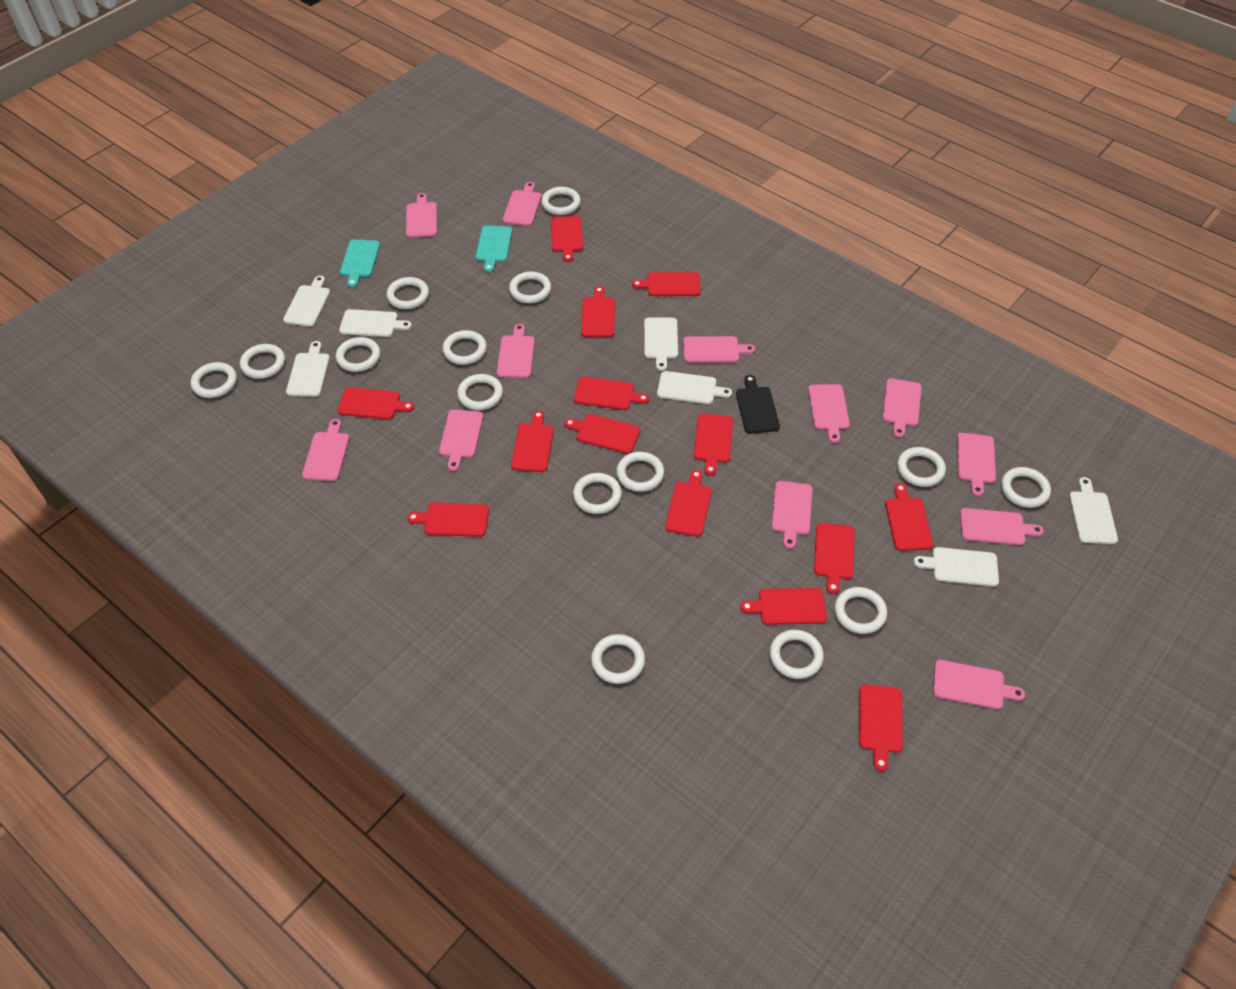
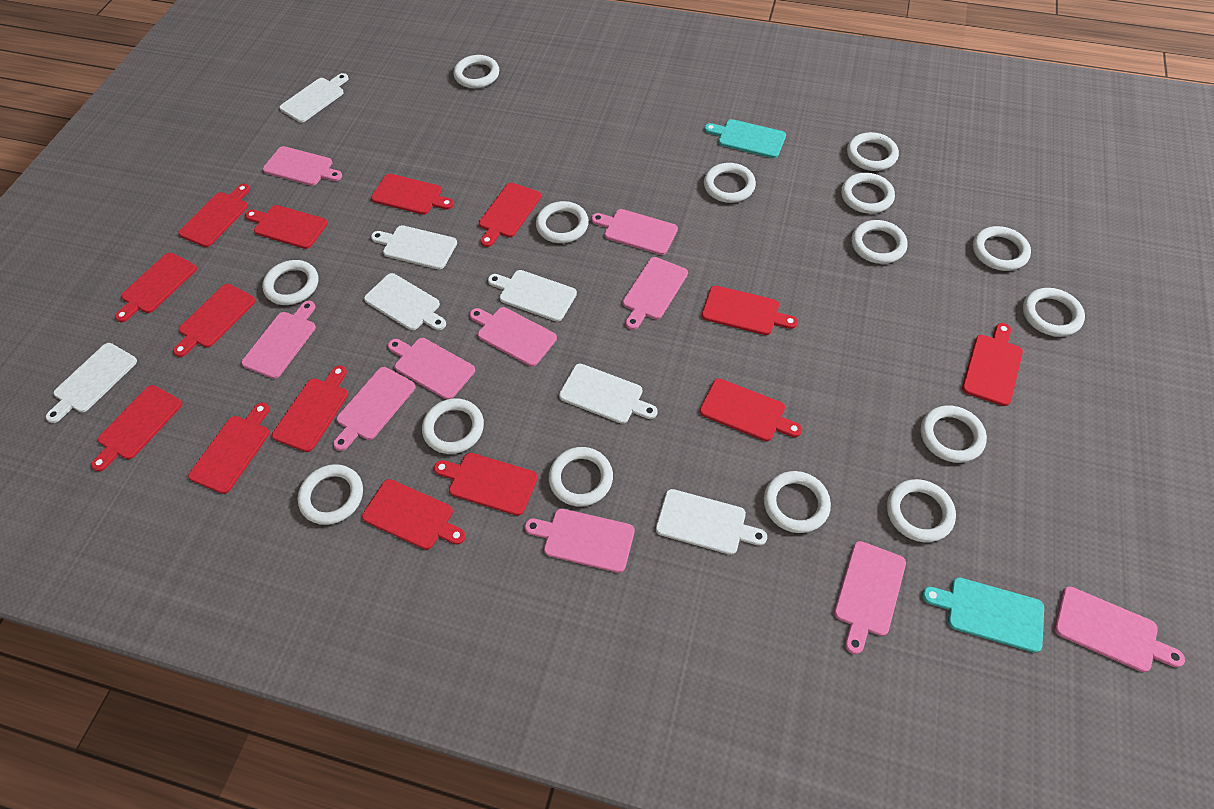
black cutting board: 1 -> 0
pink cutting board: 12 -> 10

